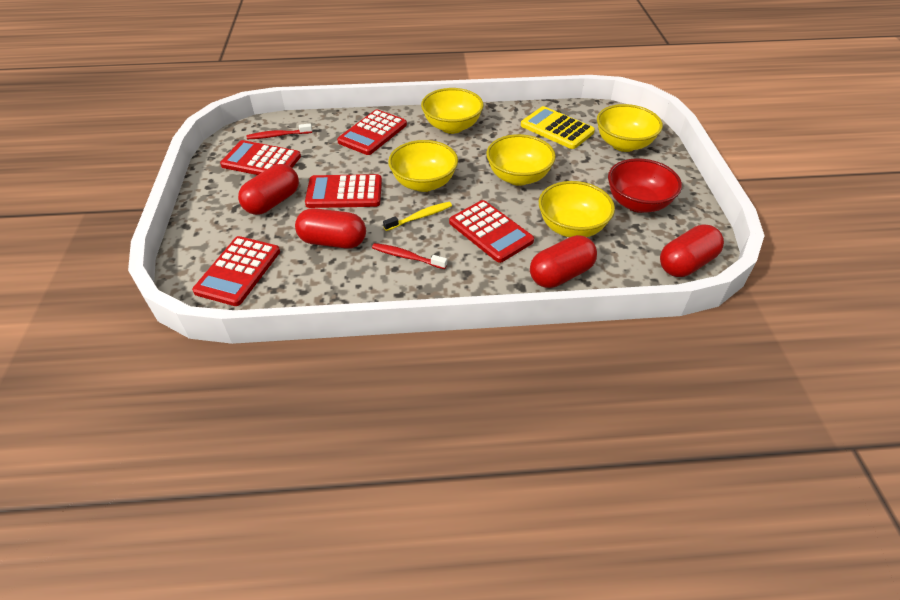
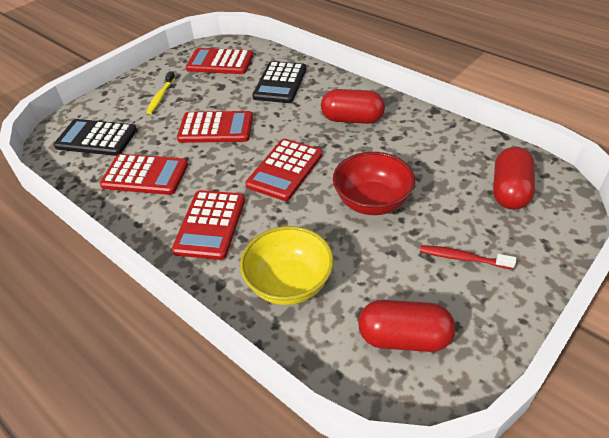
black calculator: 0 -> 2
red capsule: 4 -> 3
red toothbrush: 2 -> 1
yellow bowl: 5 -> 1
yellow calculator: 1 -> 0

